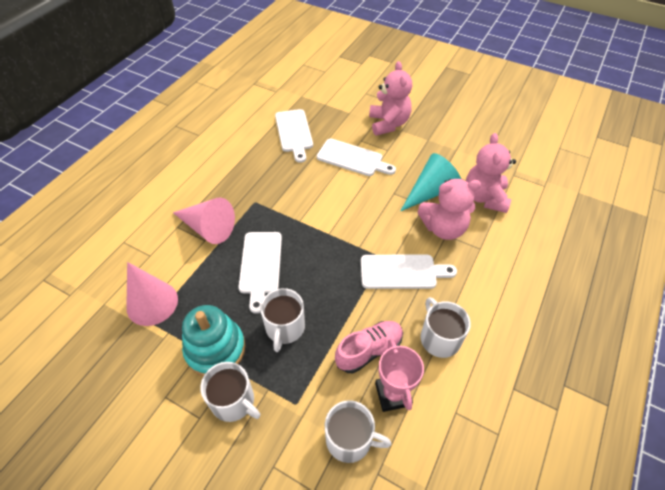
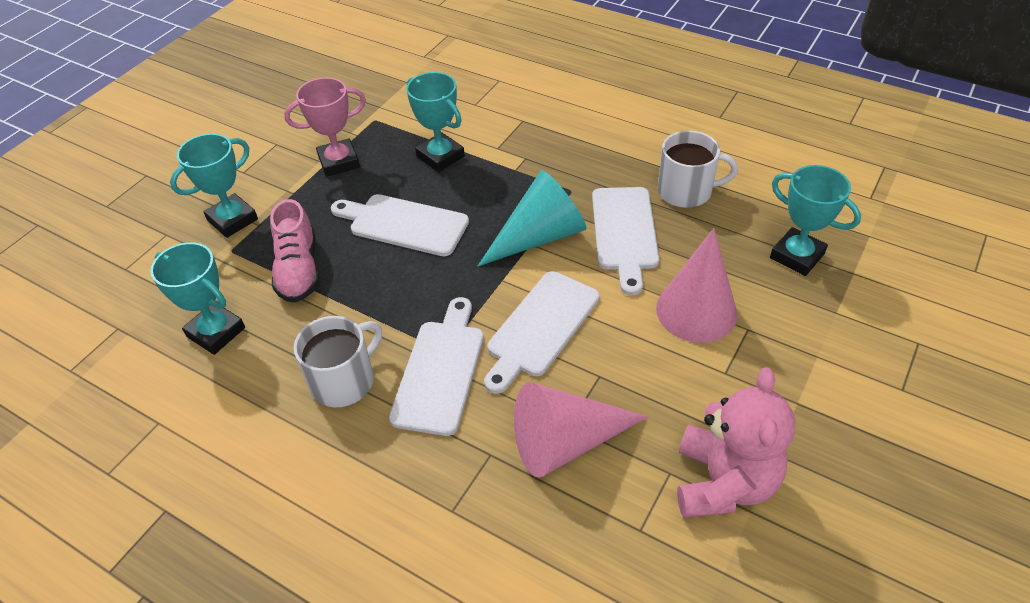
pink teddy bear: 3 -> 1
turquoise stacking toy: 1 -> 0
turquoise trophy: 0 -> 4
white mug: 4 -> 2

